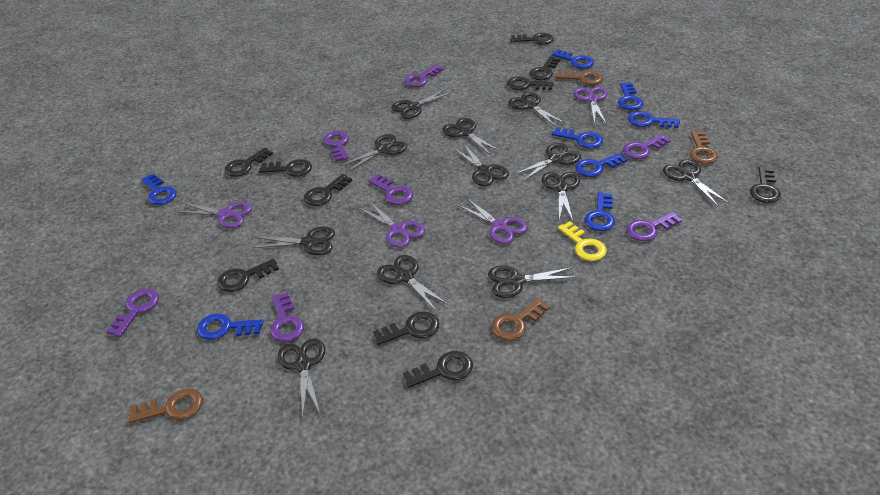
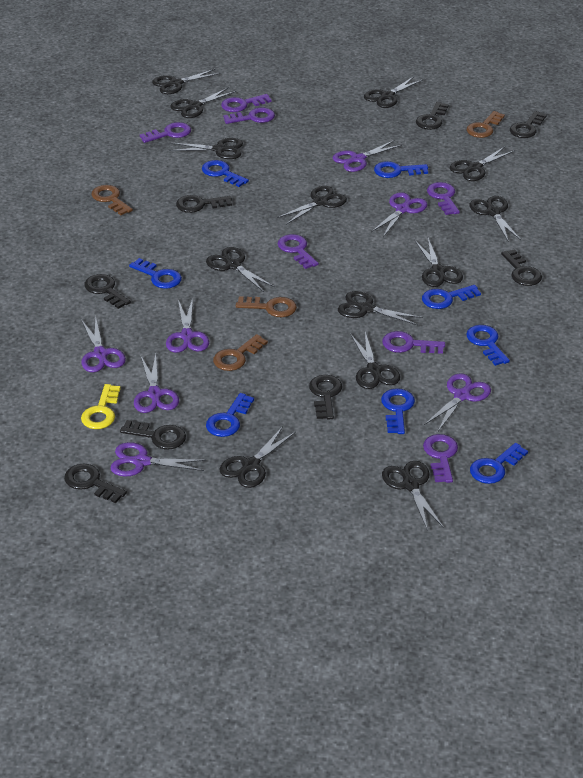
black key: 10 -> 8
black scissors: 12 -> 13
purple scissors: 4 -> 7

